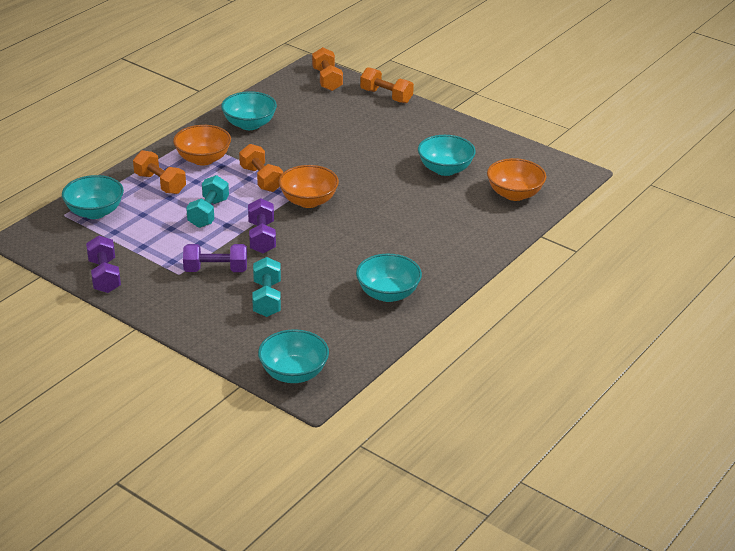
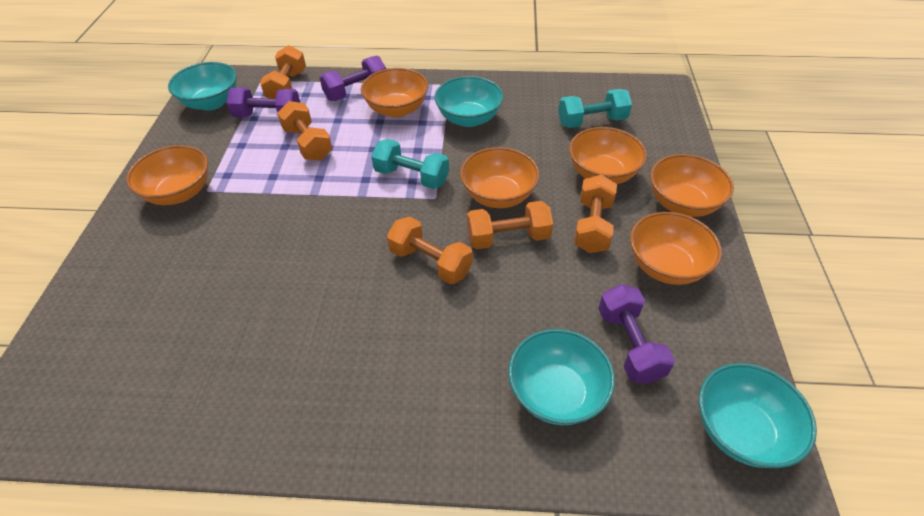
orange bowl: 3 -> 6
orange dumbbell: 4 -> 5
turquoise bowl: 5 -> 4

